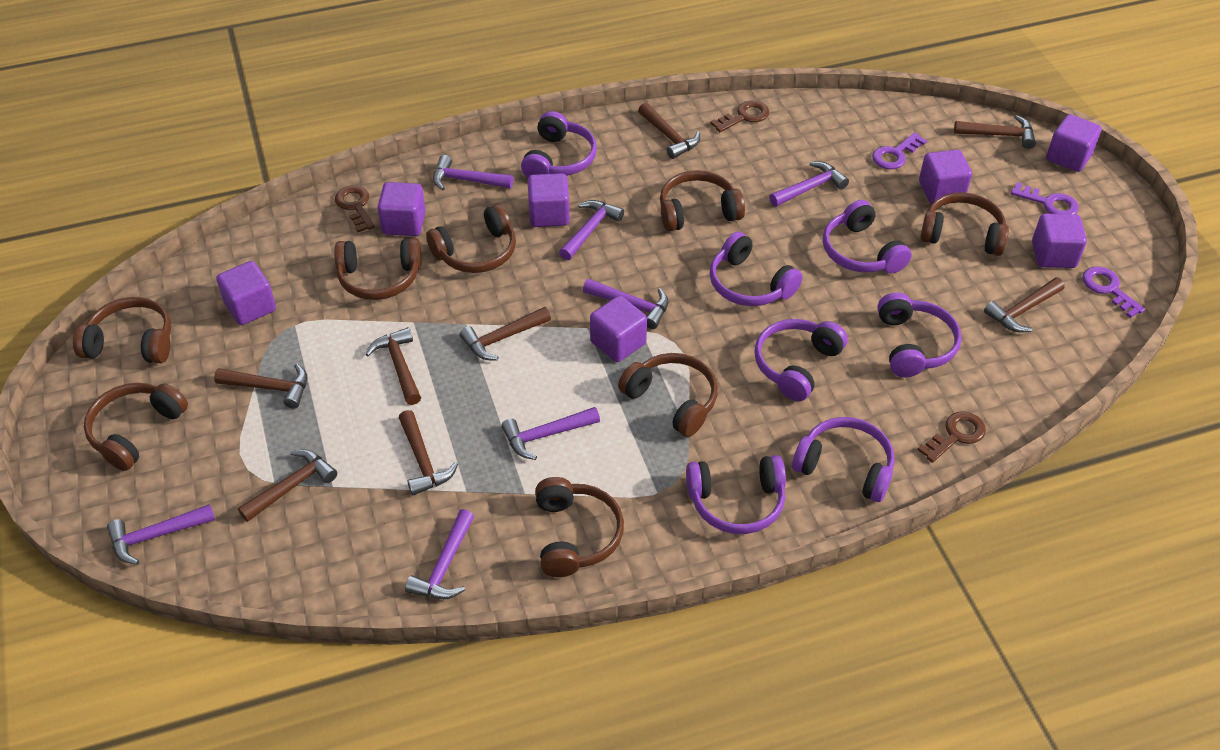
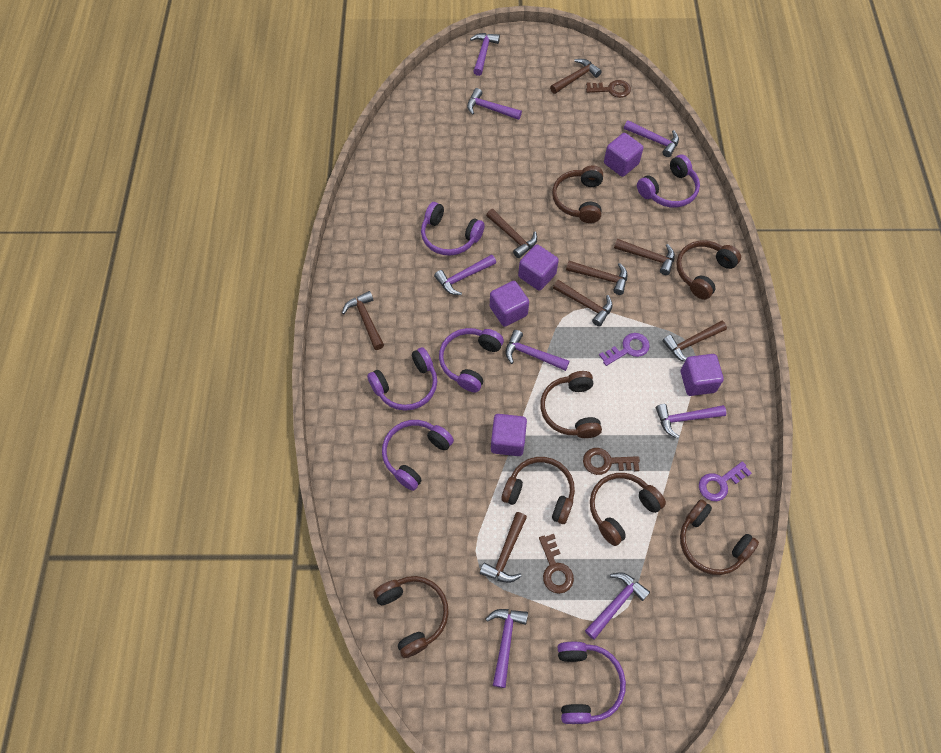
brown headphones: 8 -> 7
purple cube: 7 -> 5
purple hammer: 7 -> 8
purple headphones: 7 -> 6
purple key: 3 -> 2

